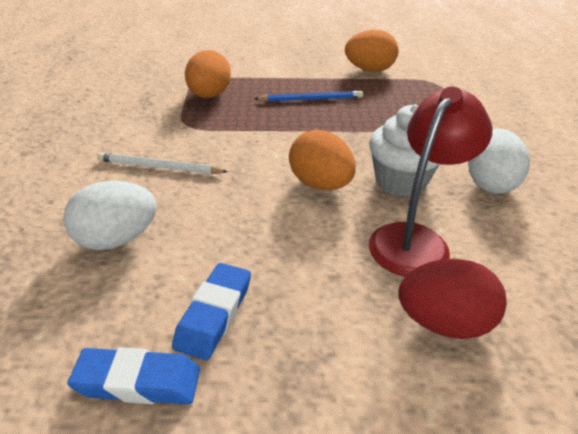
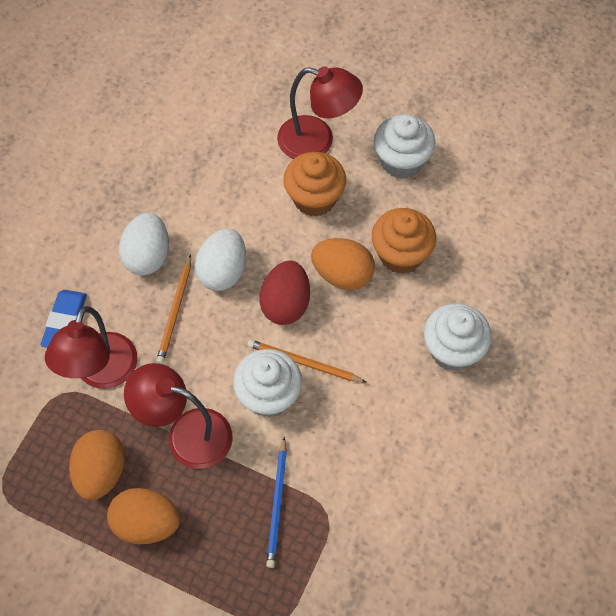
blue eraser: 2 -> 1
orange cupcake: 0 -> 2
orange pencil: 0 -> 2
red lamp: 1 -> 3
white cupcake: 1 -> 3
white pencil: 1 -> 0

